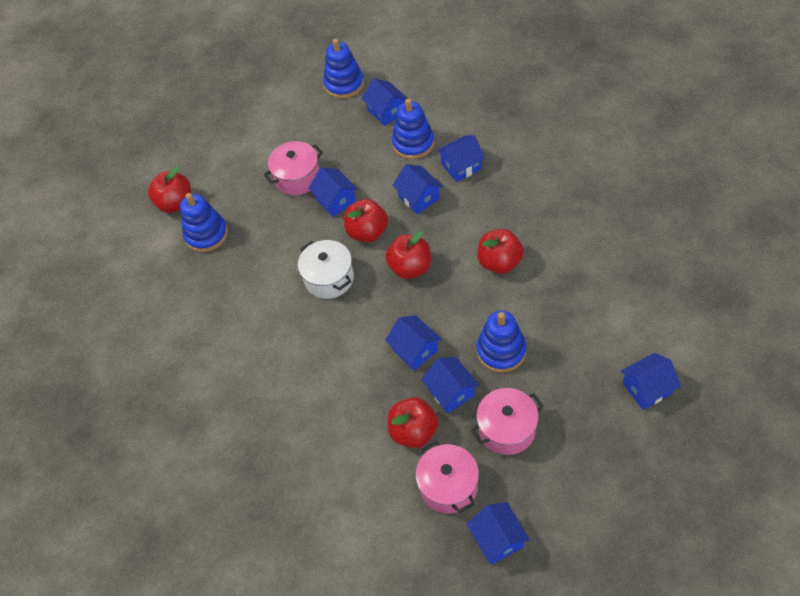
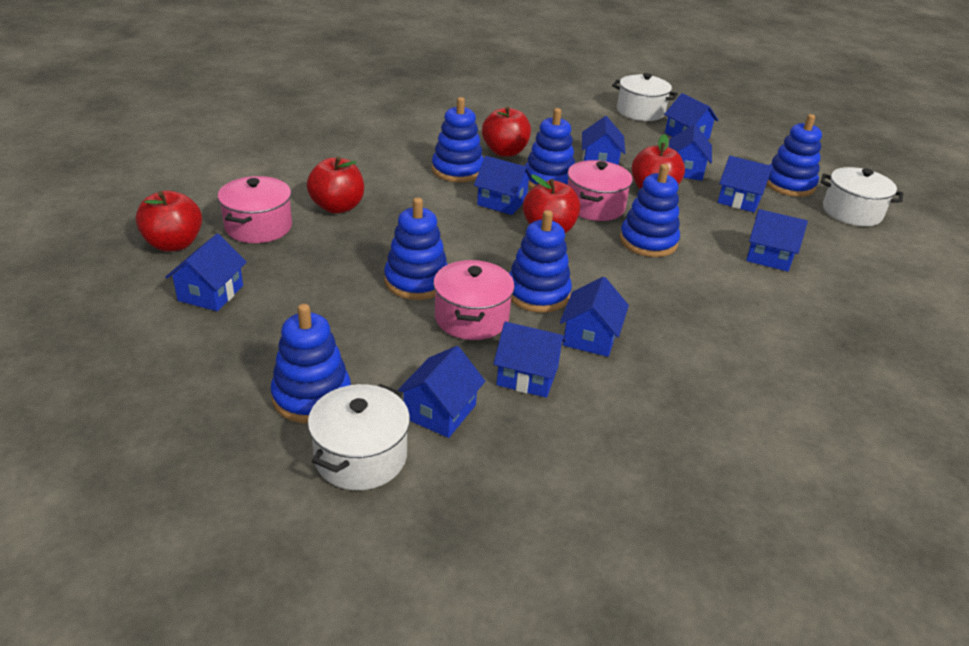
blue house: 8 -> 10
blue stacking toy: 4 -> 7
white pot: 1 -> 3

